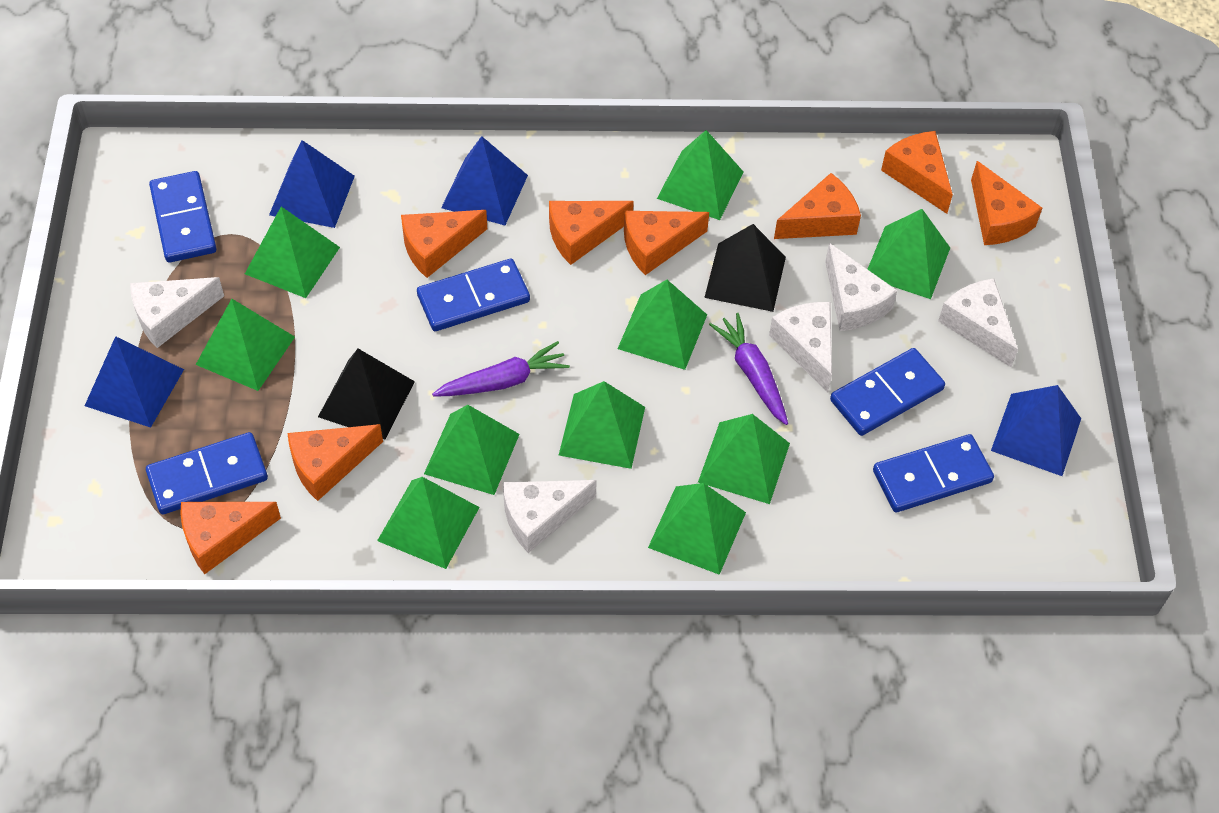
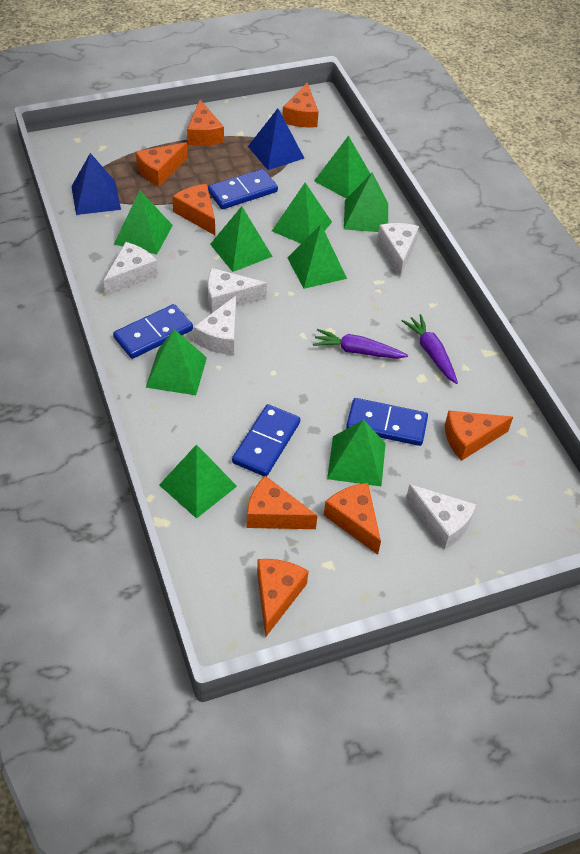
black pyramid: 2 -> 0
blue domino: 5 -> 4
blue pyramid: 4 -> 2
green pyramid: 10 -> 9

